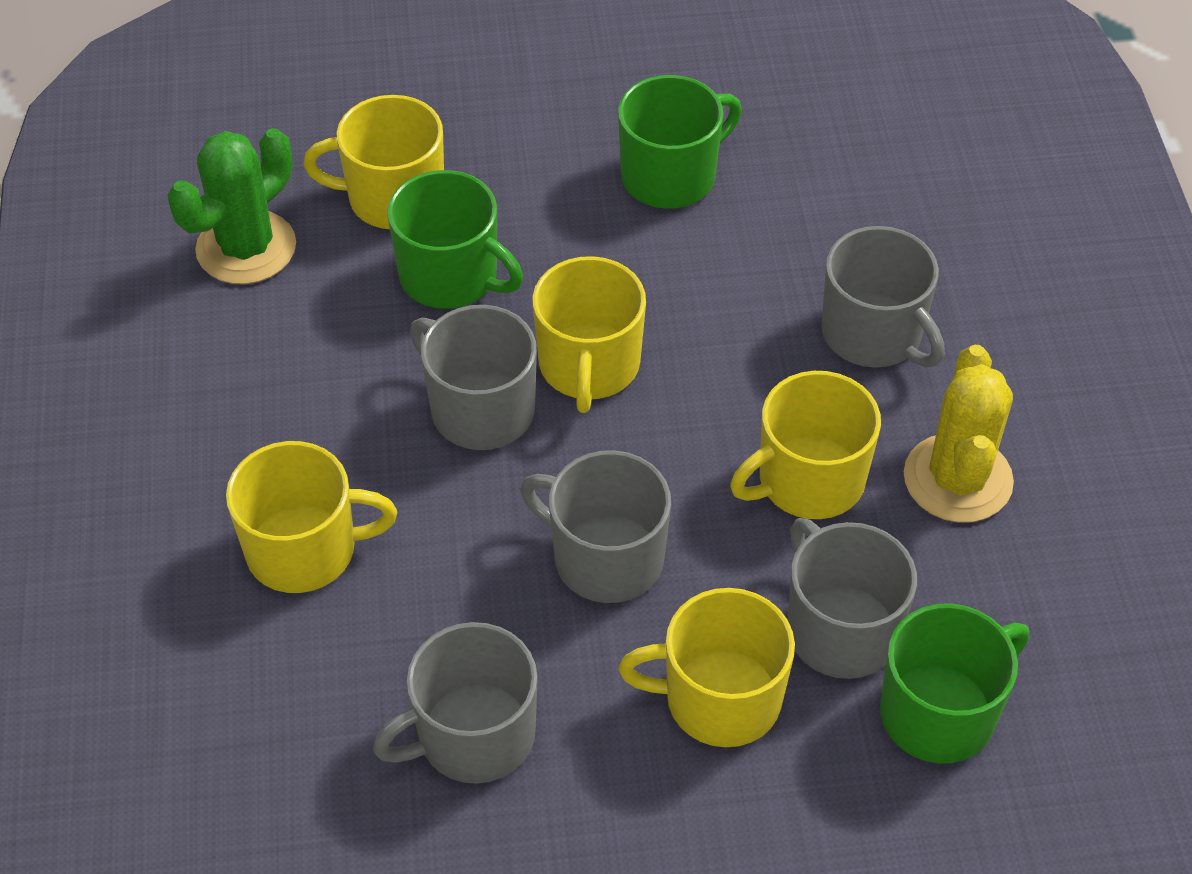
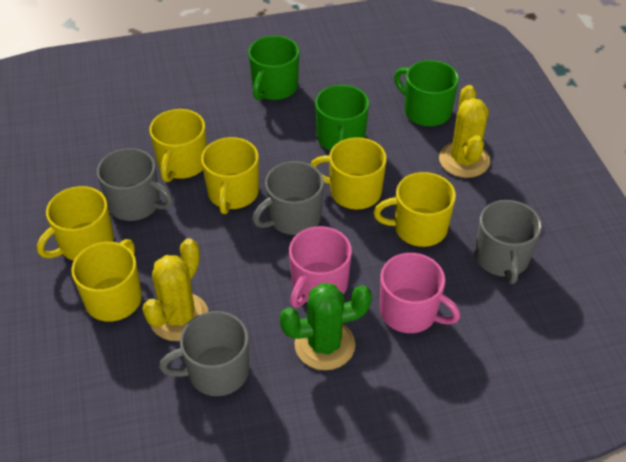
grey mug: 5 -> 4
pink mug: 0 -> 2
yellow cactus: 1 -> 2
yellow mug: 5 -> 6

